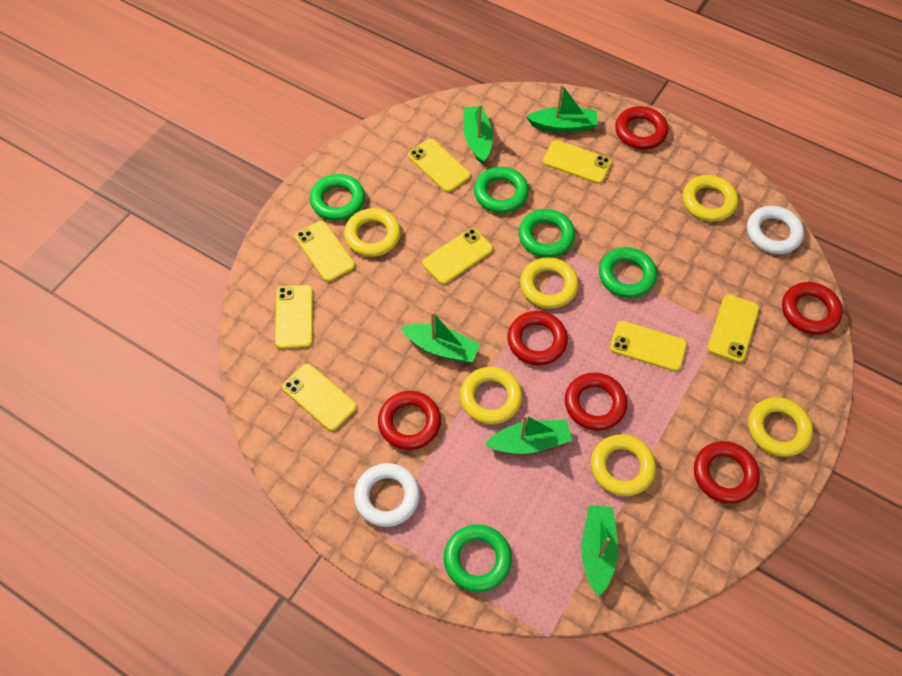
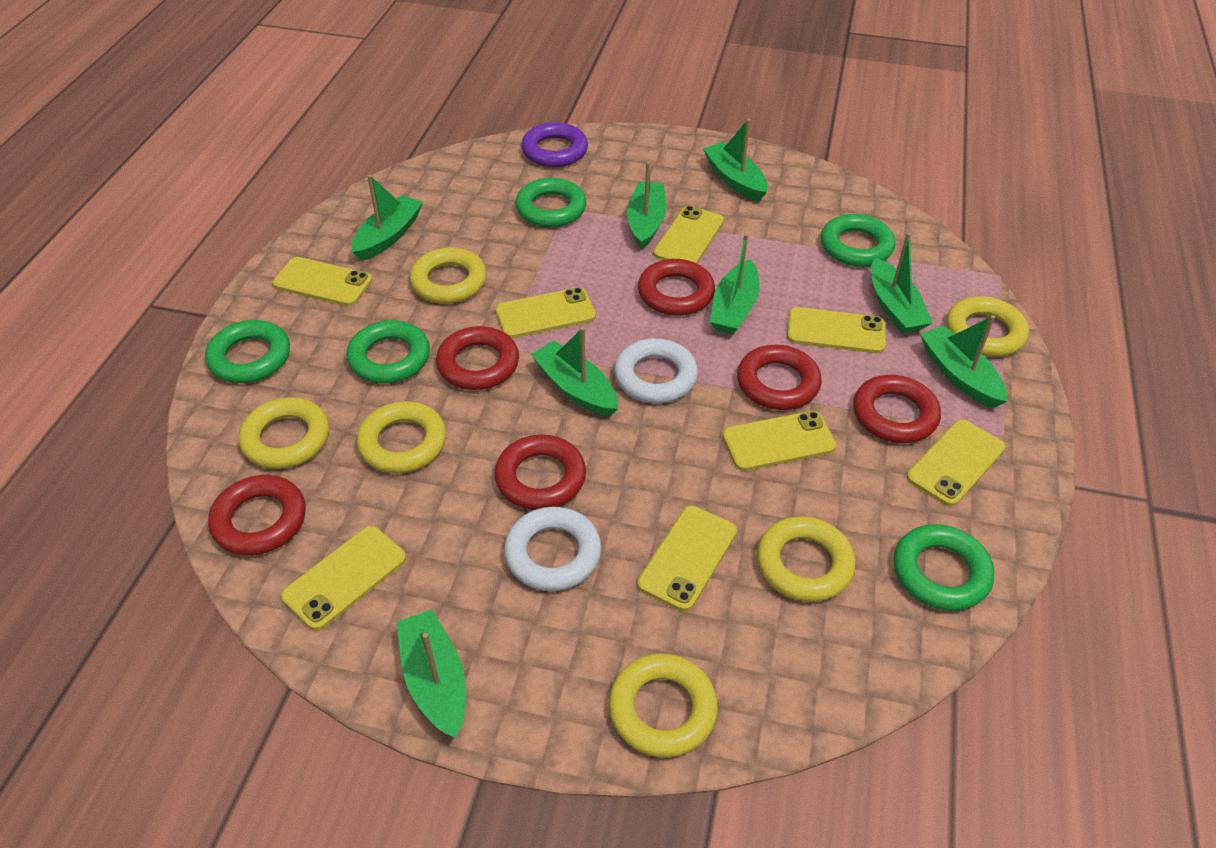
green boat: 5 -> 8
purple ring: 0 -> 1

